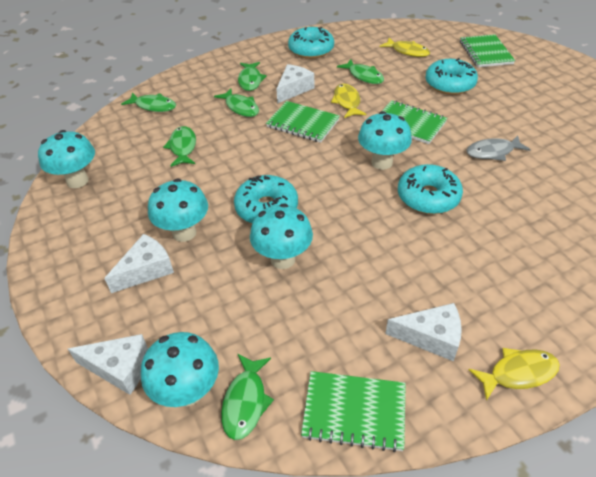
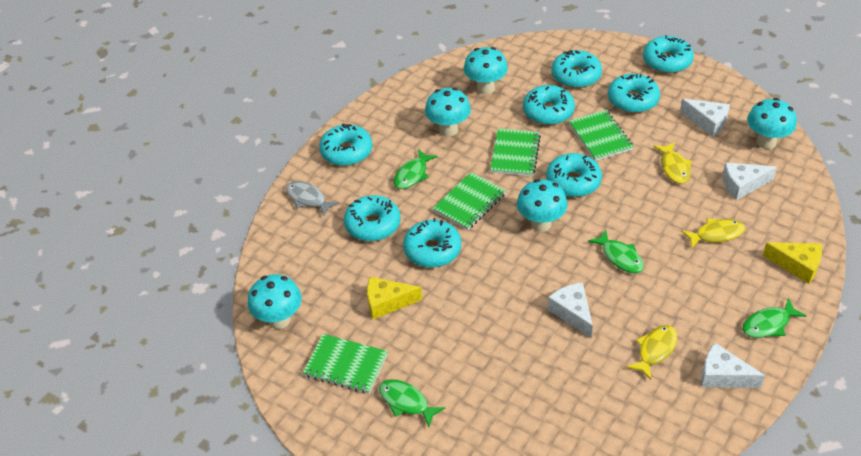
green fish: 6 -> 4
turquoise donut: 4 -> 8
yellow cheese: 0 -> 2

